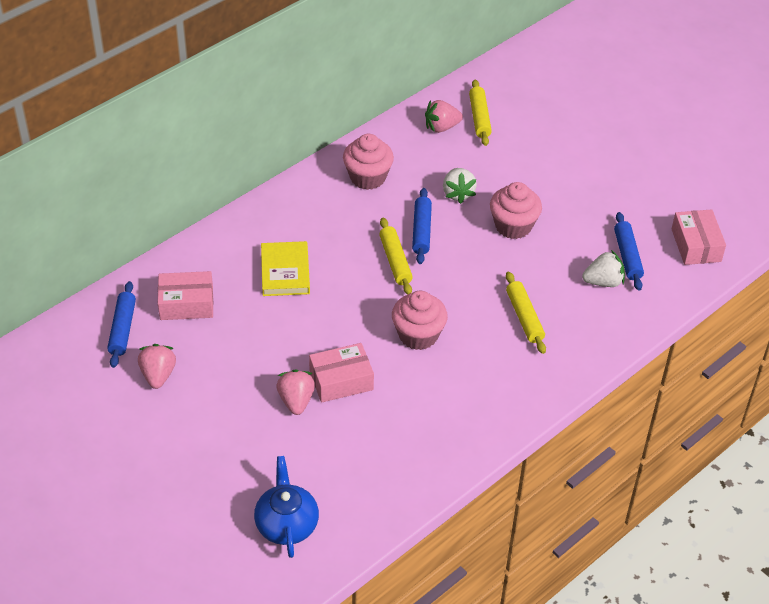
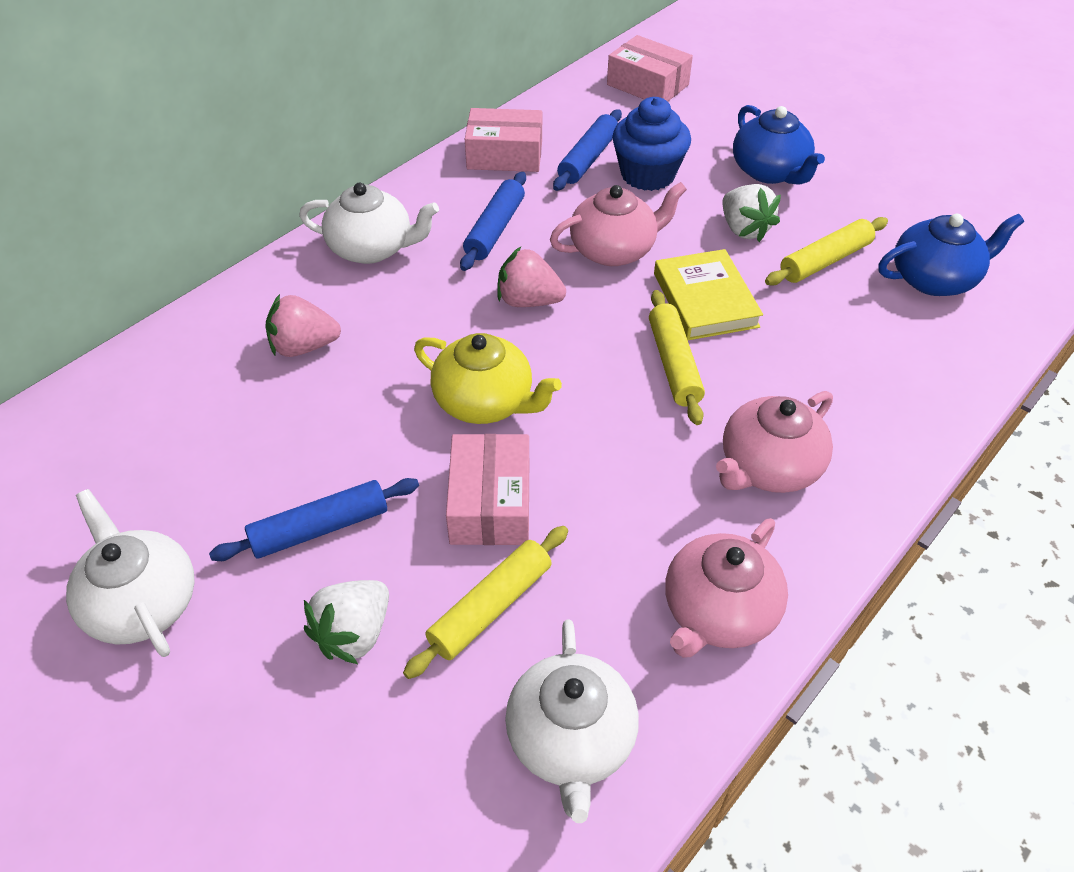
blue cupcake: 0 -> 1
blue teapot: 1 -> 2
pink cupcake: 3 -> 0
pink strawberry: 3 -> 2
pink teapot: 0 -> 3
white teapot: 0 -> 3
yellow teapot: 0 -> 1

